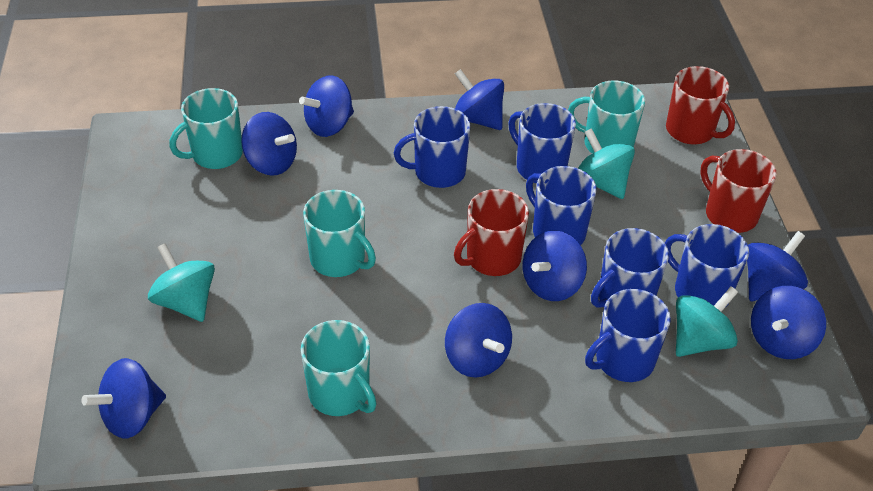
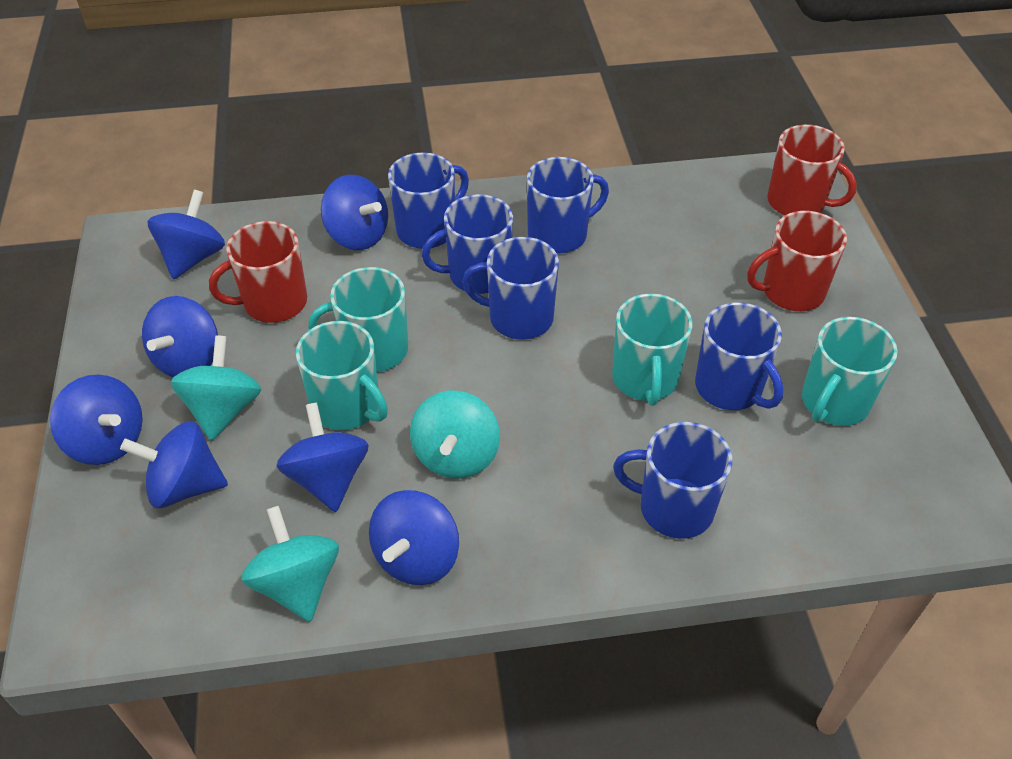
blue spinning top: 8 -> 7

